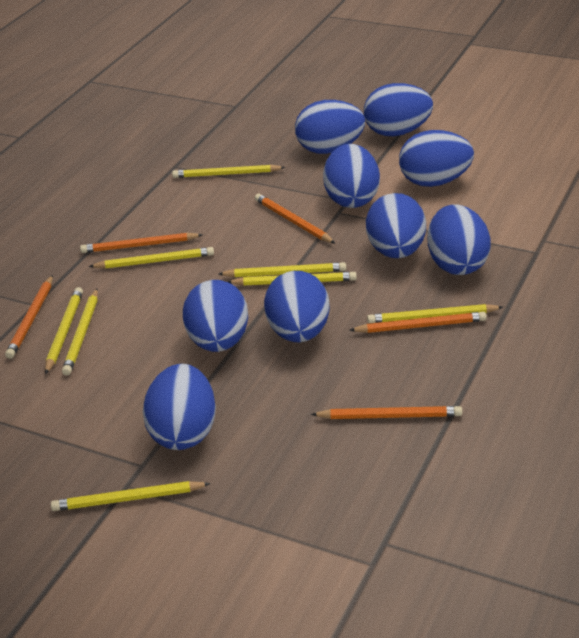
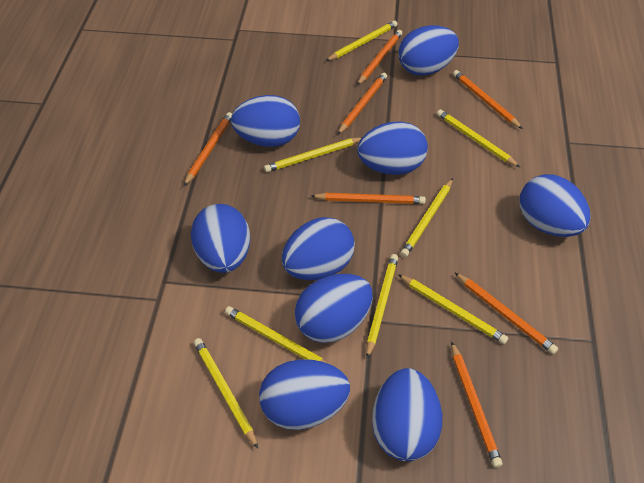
orange pencil: 5 -> 7

